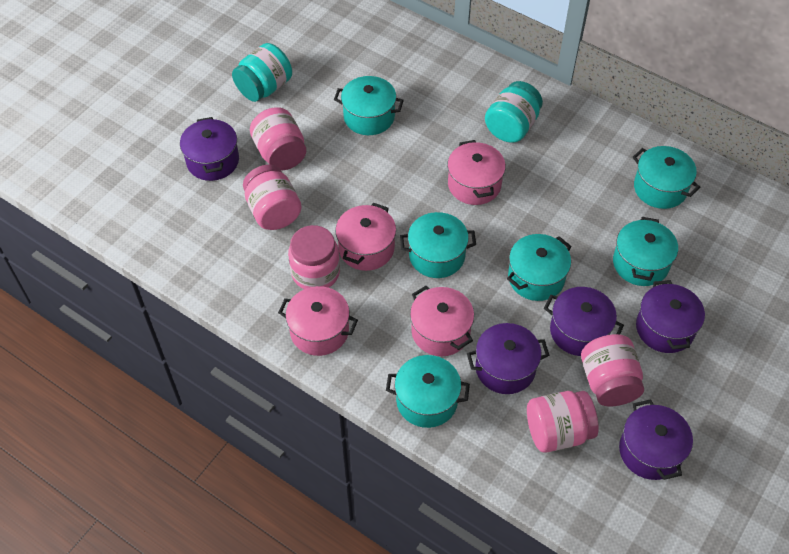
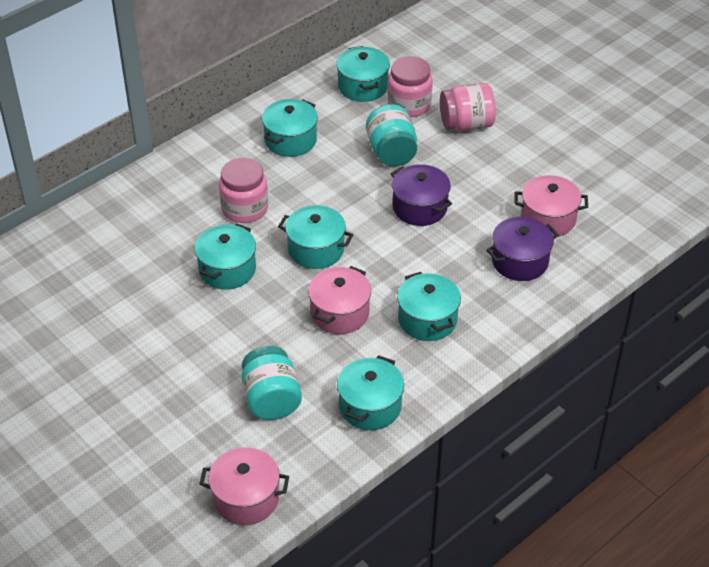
pink jar: 5 -> 3
pink pot: 4 -> 3
purple pot: 5 -> 2

